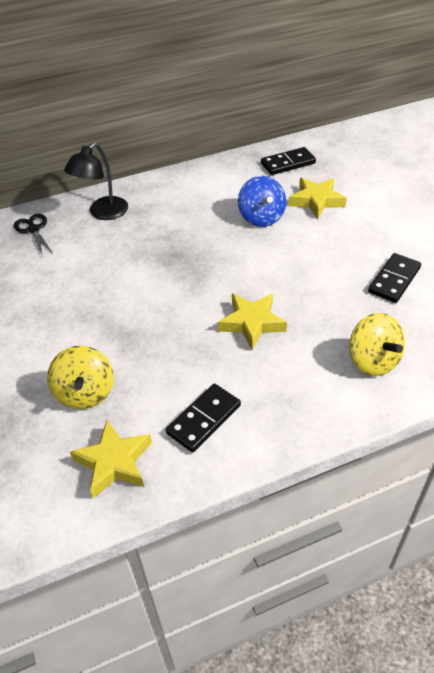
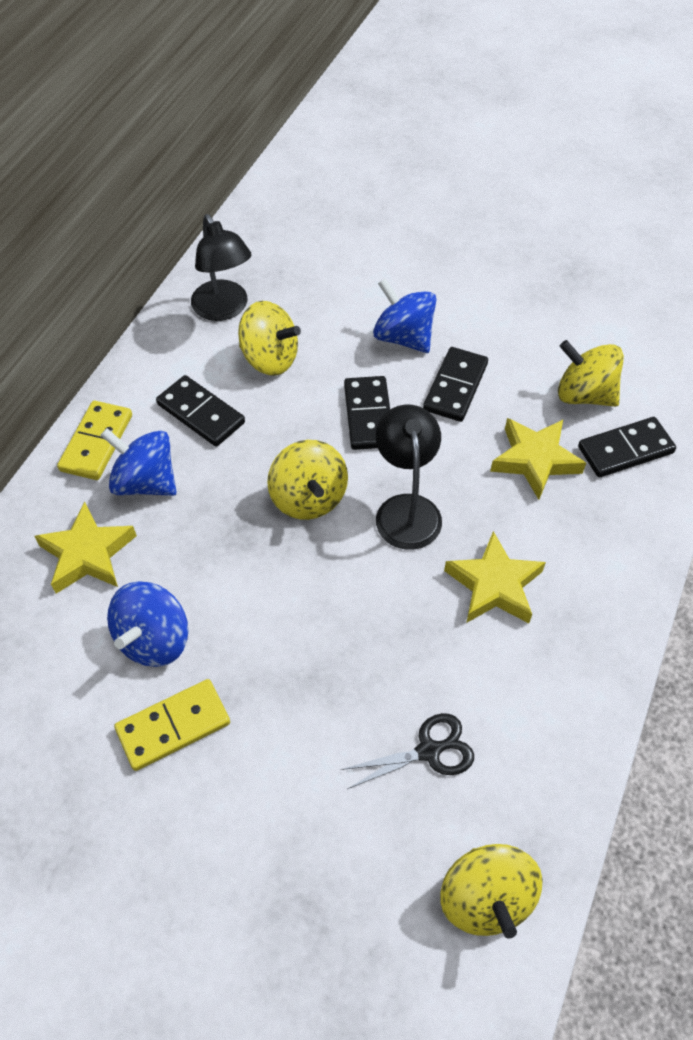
black domino: 3 -> 4
black lamp: 1 -> 2
blue spinning top: 1 -> 3
yellow domino: 0 -> 2
yellow spinning top: 2 -> 4

